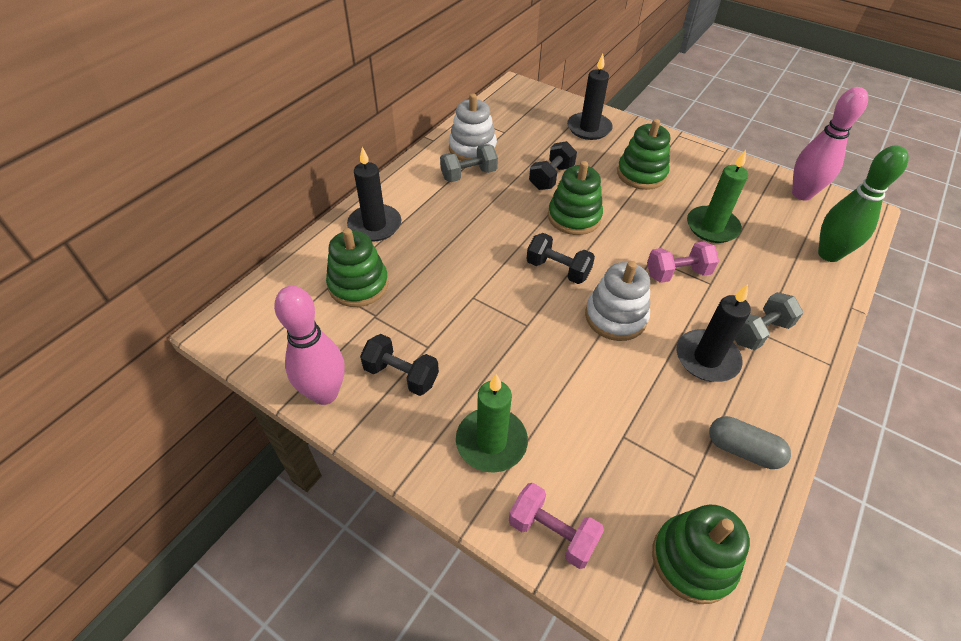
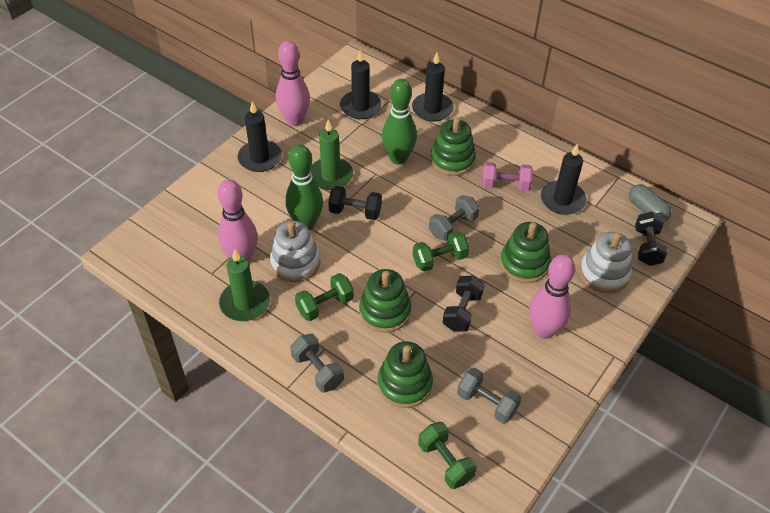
black candle: 3 -> 4
green bowling pin: 1 -> 2
green dumbbell: 0 -> 3
grey dumbbell: 2 -> 3
pink bowling pin: 2 -> 3
pink dumbbell: 2 -> 1

